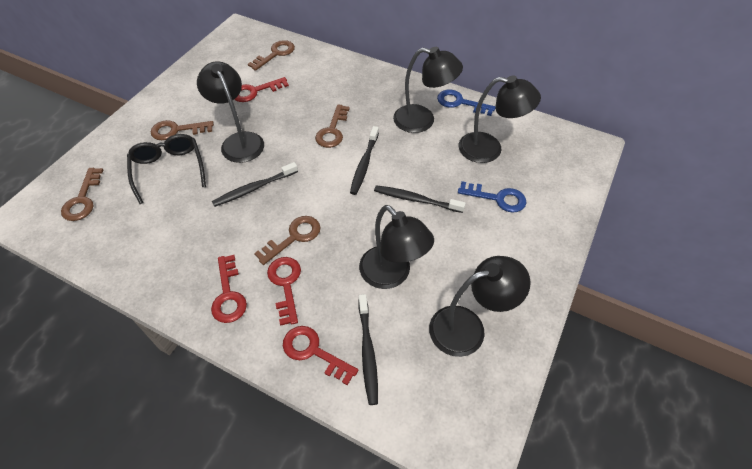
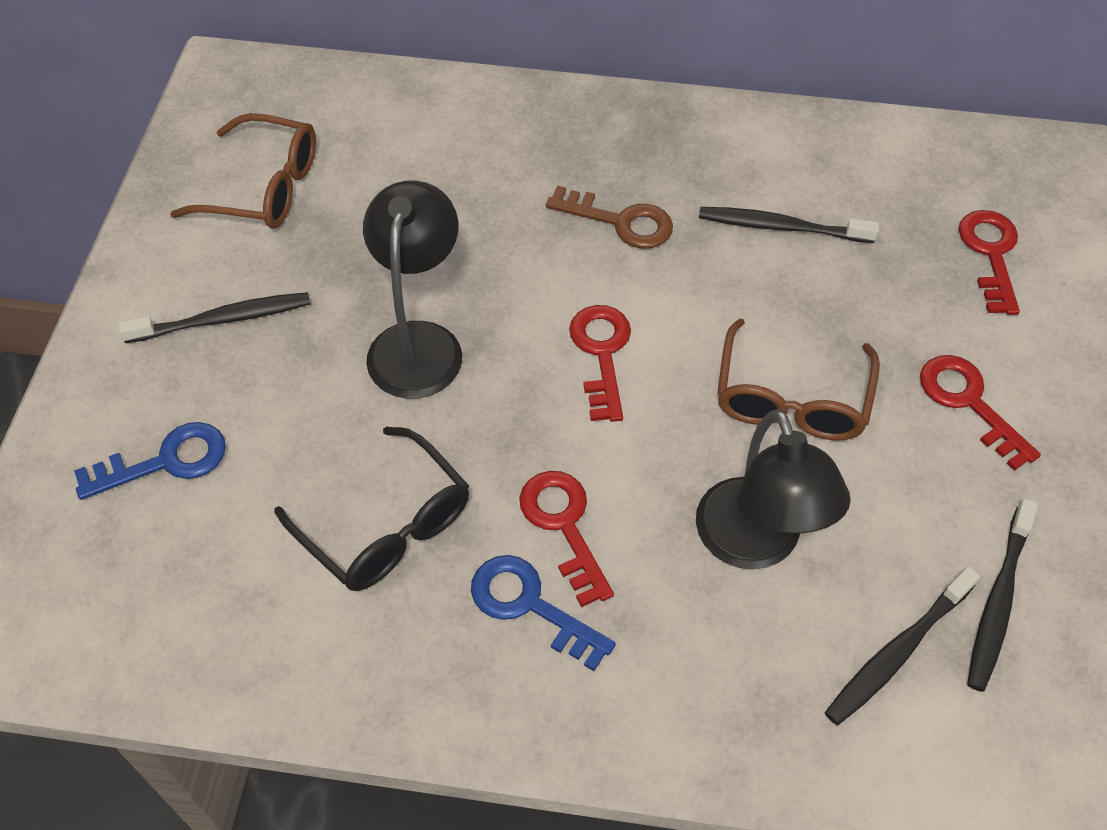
black lamp: 5 -> 2
brown glasses: 0 -> 2
brown key: 5 -> 1

